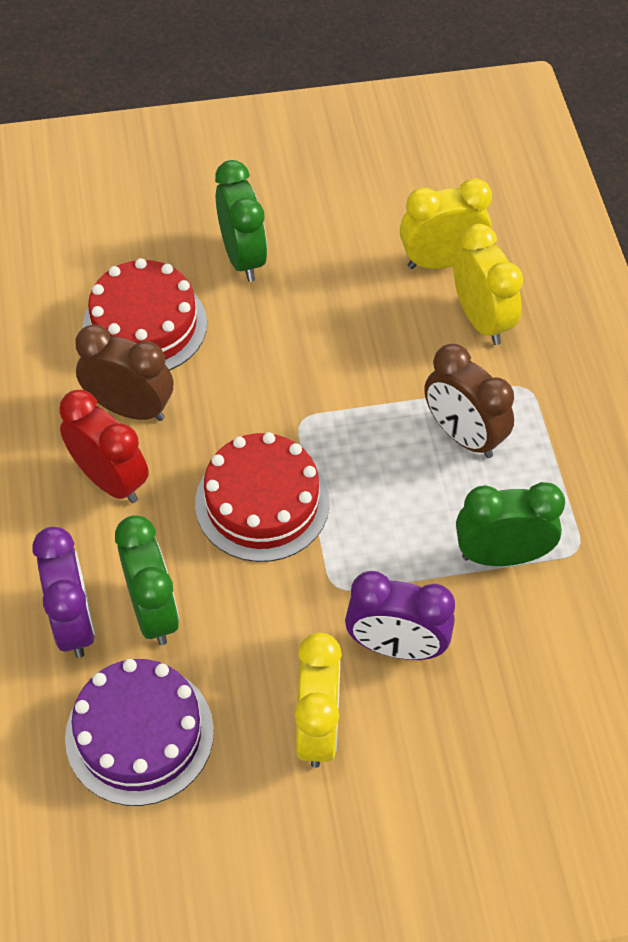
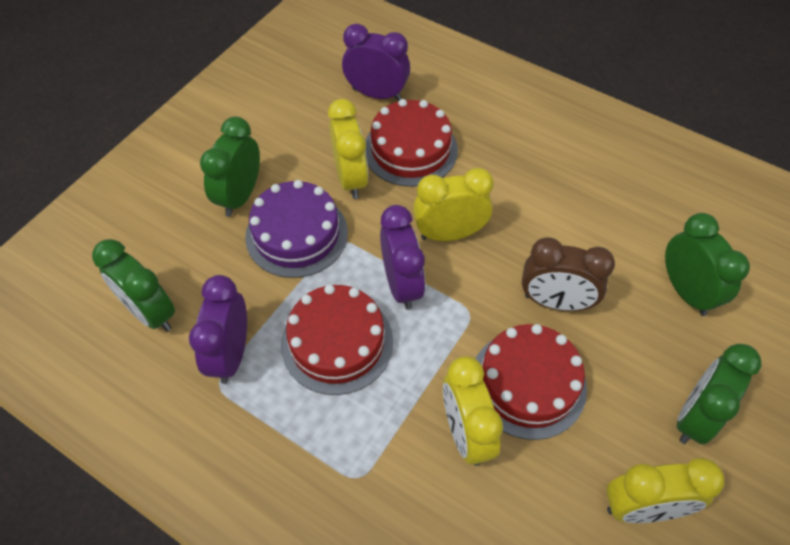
brown clock: 2 -> 1
green clock: 3 -> 4
purple clock: 2 -> 3
red cake: 2 -> 3
red clock: 1 -> 0
yellow clock: 3 -> 4

